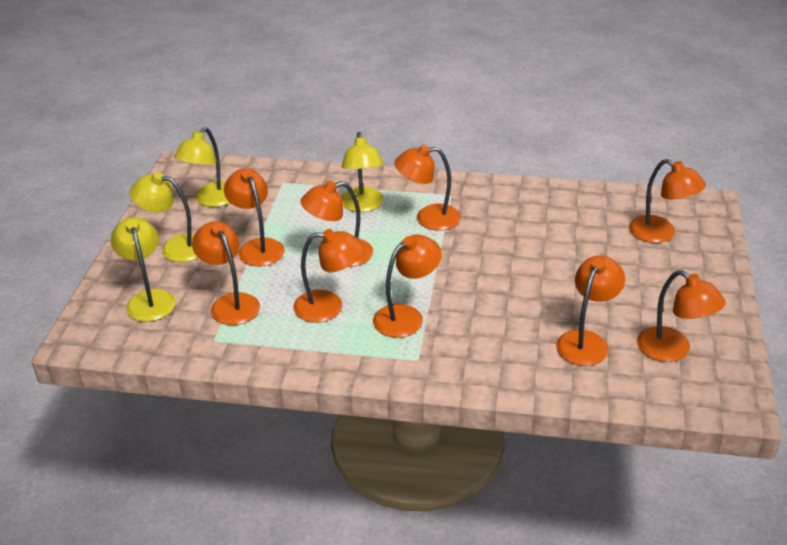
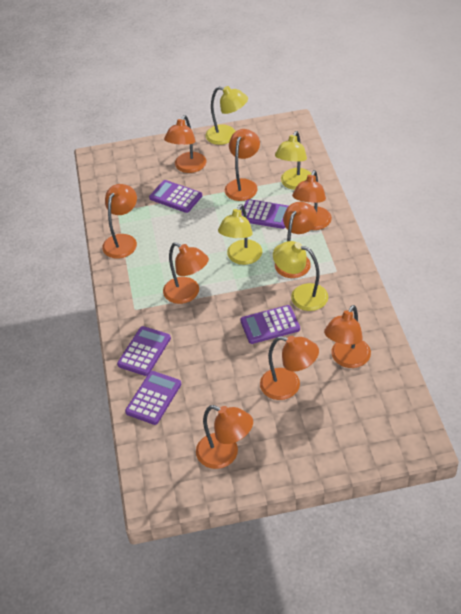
purple calculator: 0 -> 5

